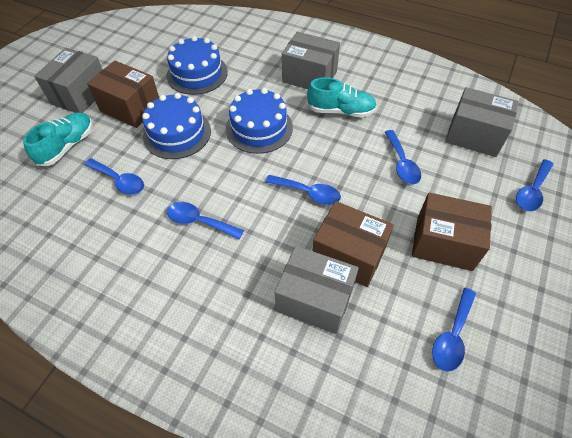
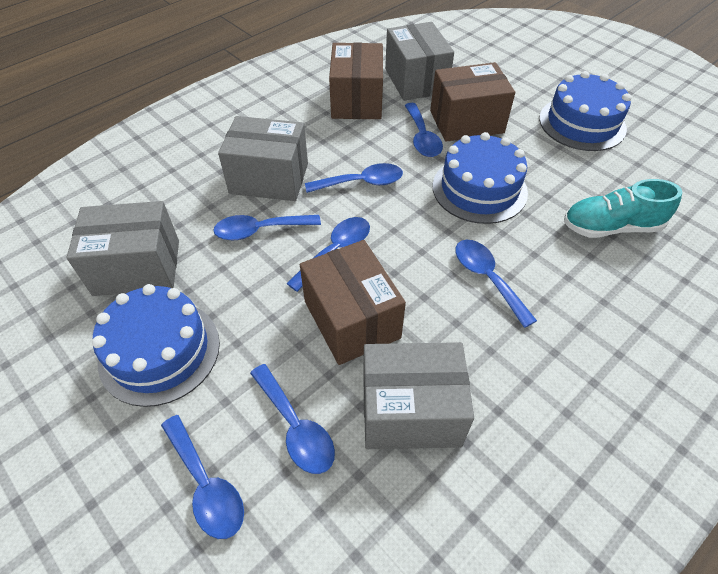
blue spoon: 6 -> 7
turquoise shoe: 2 -> 1

